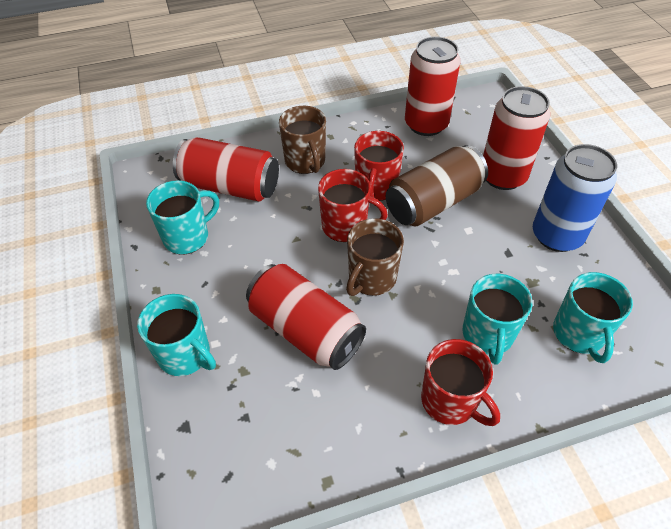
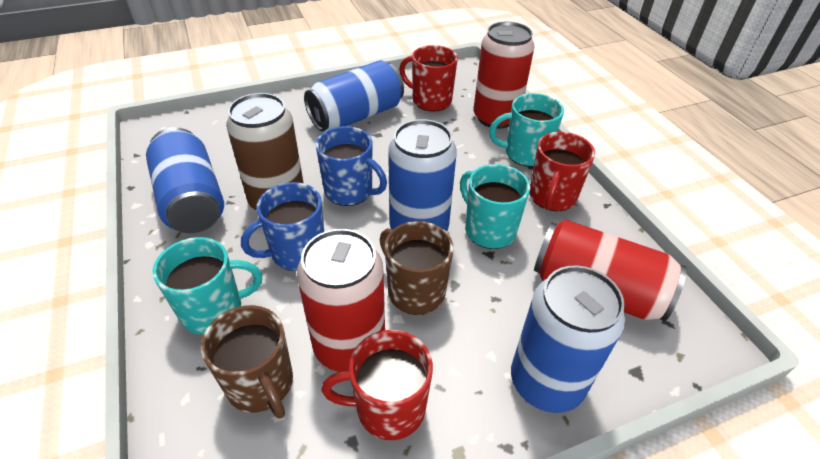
blue can: 1 -> 4
blue mug: 0 -> 2
red can: 4 -> 3
turquoise mug: 4 -> 3

